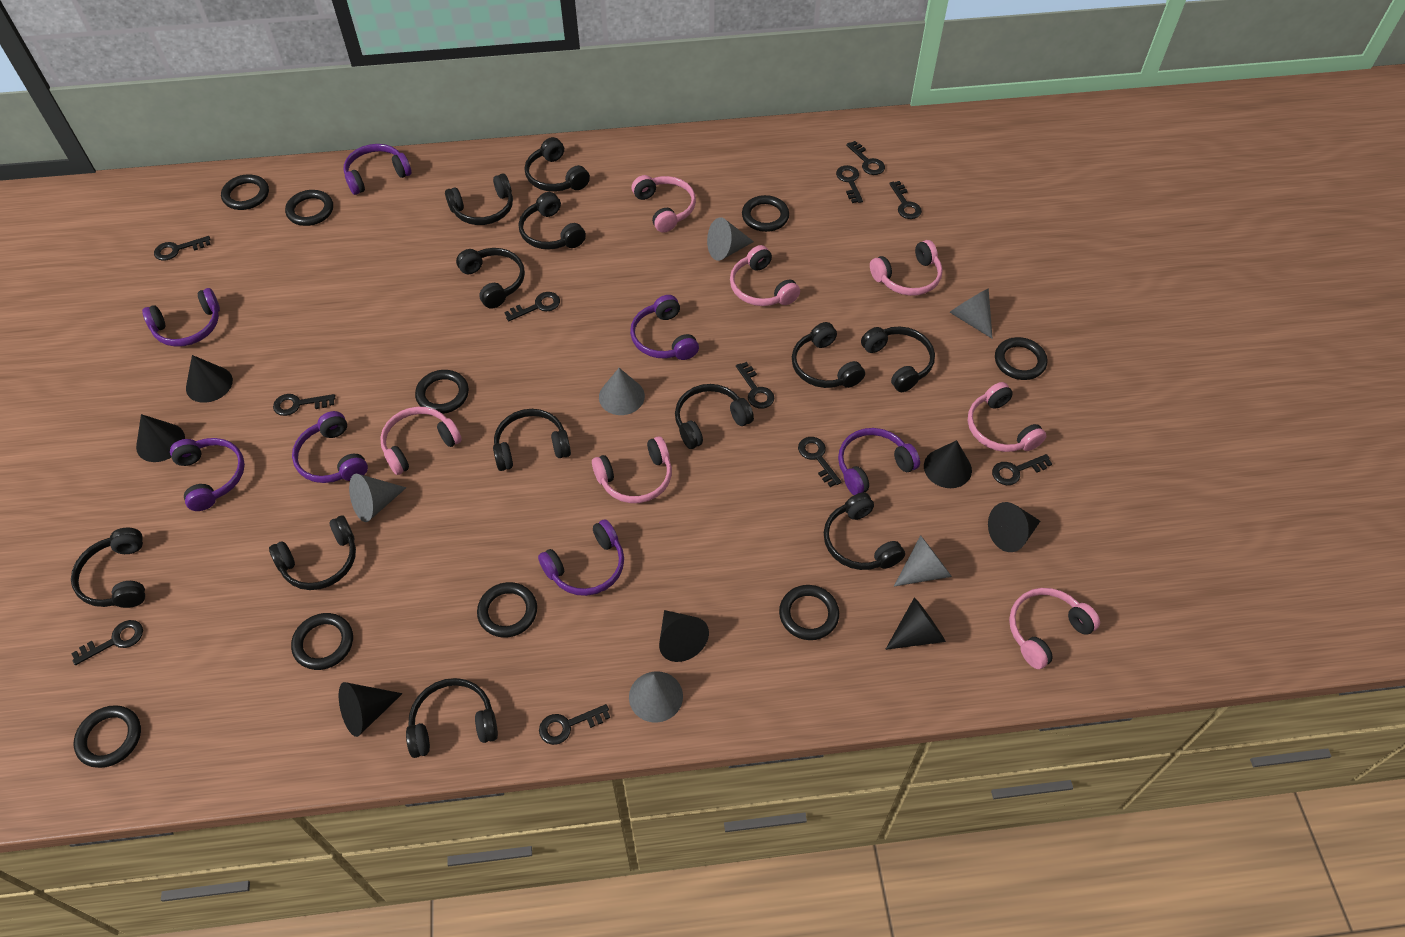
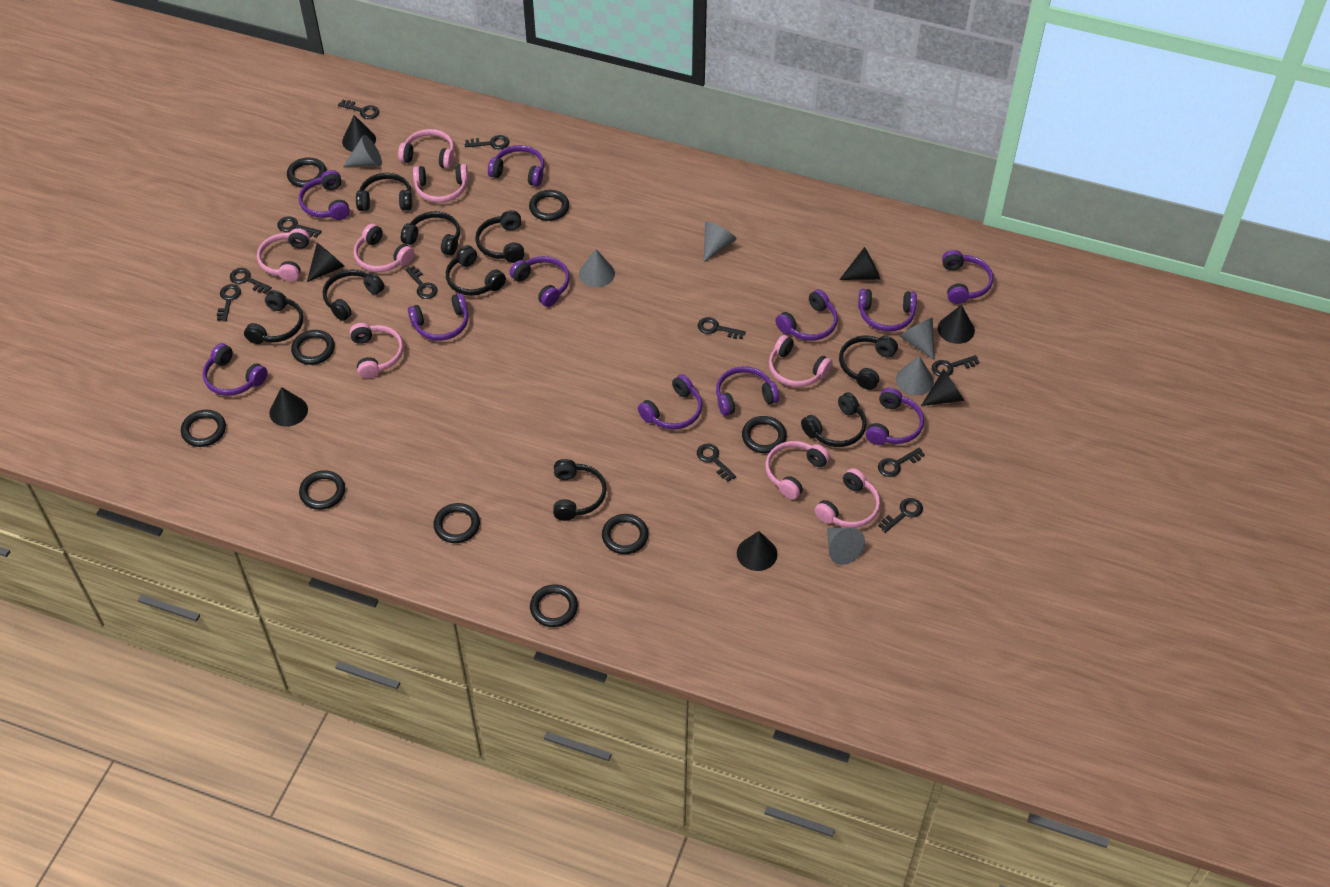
black headphones: 12 -> 9
pink headphones: 7 -> 8
purple headphones: 7 -> 11

